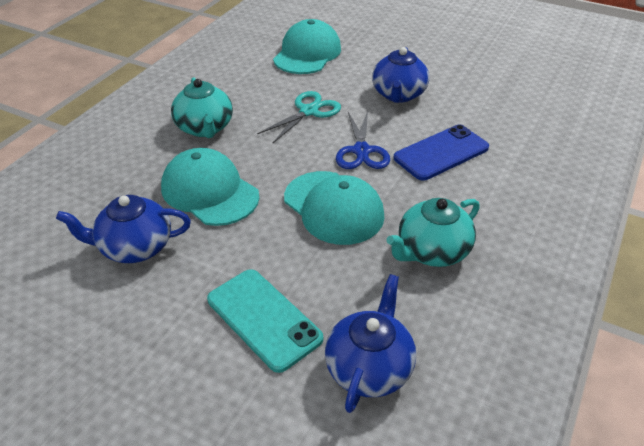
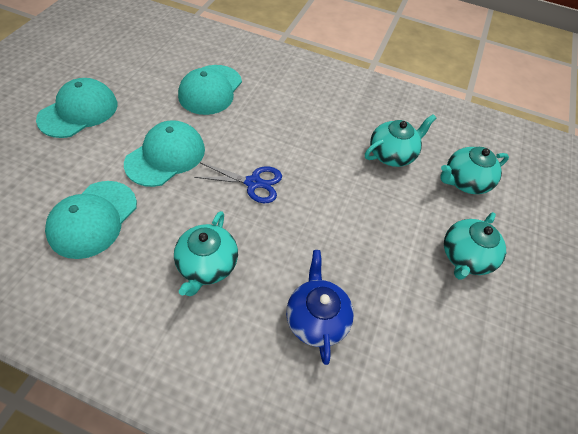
blue phone: 1 -> 0
blue teapot: 3 -> 1
turquoise cap: 3 -> 4
turquoise phone: 1 -> 0
turquoise scissors: 1 -> 0
turquoise teapot: 2 -> 4

